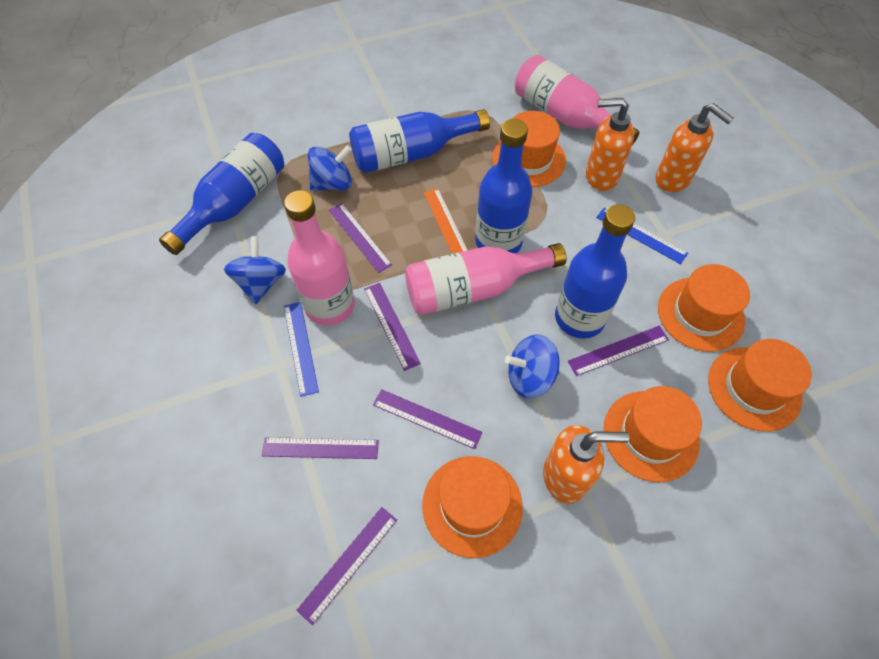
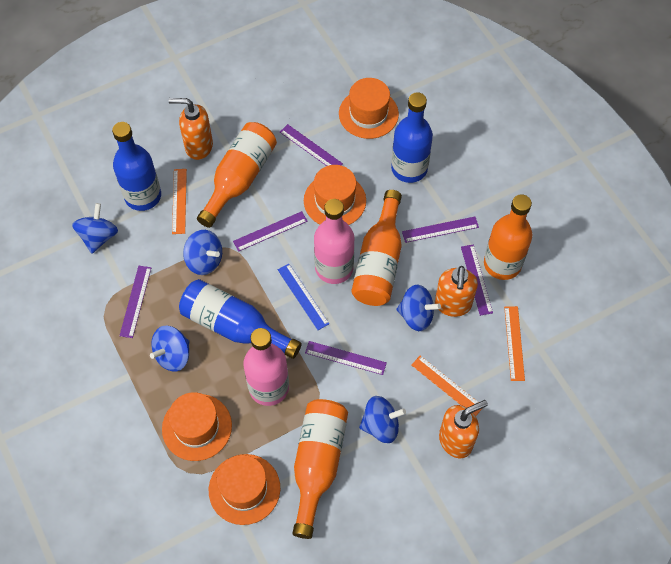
blue bottle: 4 -> 3
blue ruler: 2 -> 1
blue spinning top: 3 -> 5
orange bottle: 0 -> 4
orange hat: 5 -> 4
orange ruler: 1 -> 3
pink bottle: 3 -> 2

